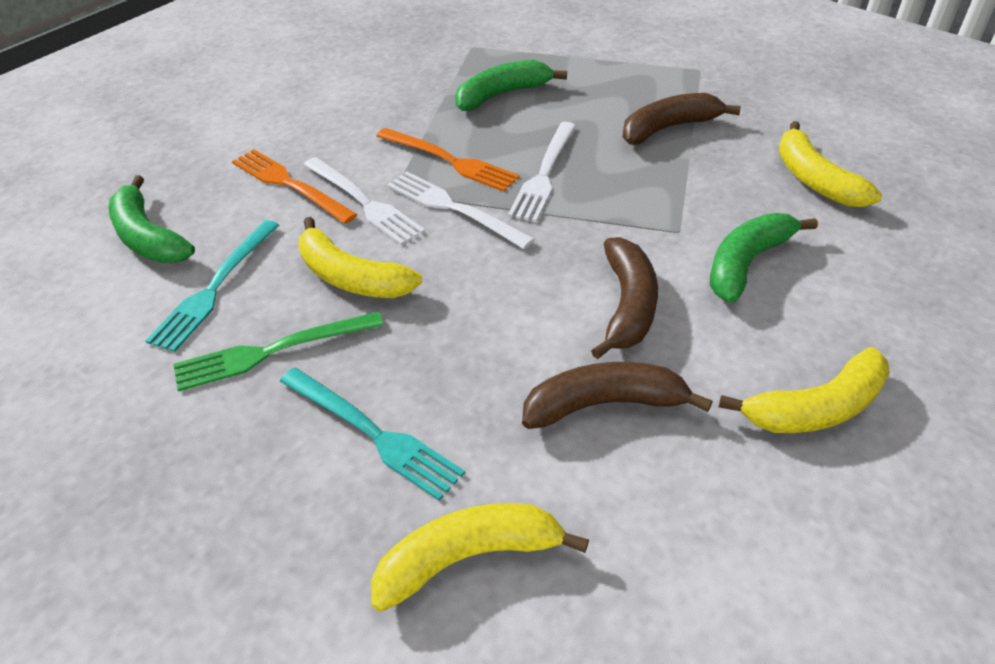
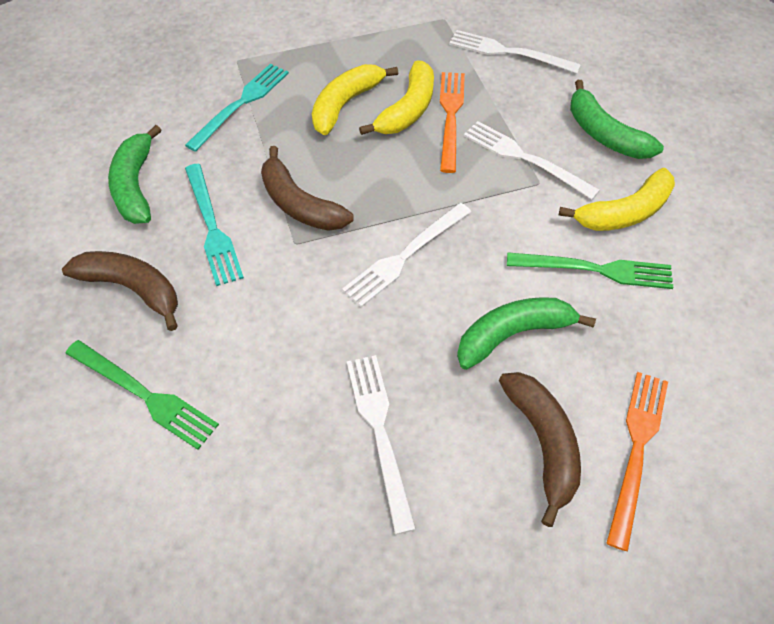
green fork: 1 -> 2
white fork: 3 -> 4
yellow banana: 4 -> 3

